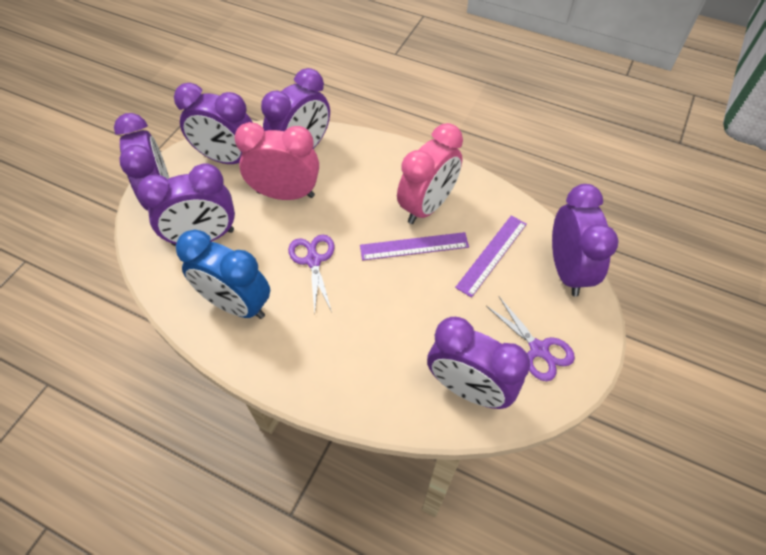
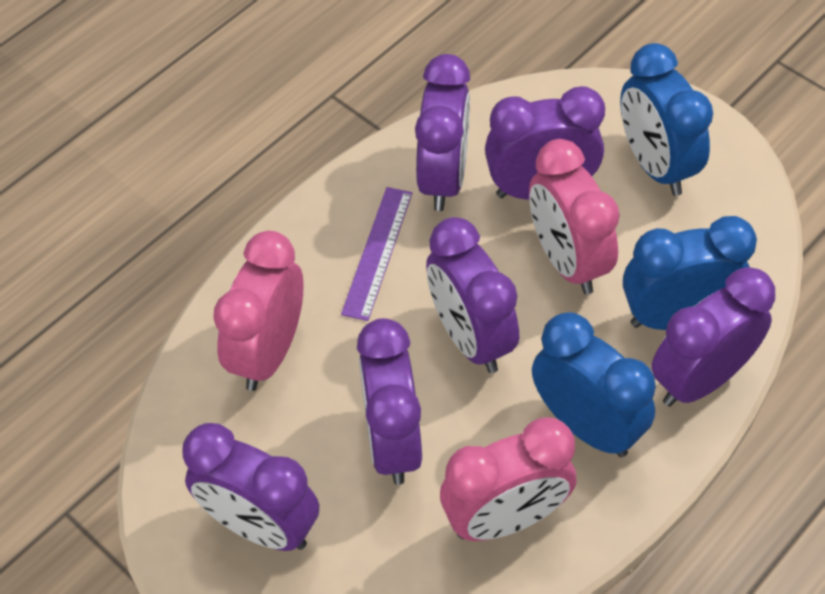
blue clock: 1 -> 3
pink clock: 2 -> 3
purple ruler: 2 -> 1
purple scissors: 2 -> 0

